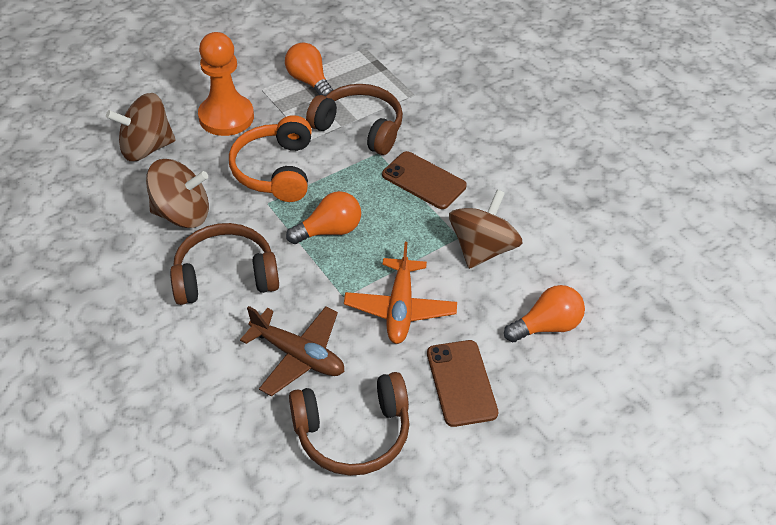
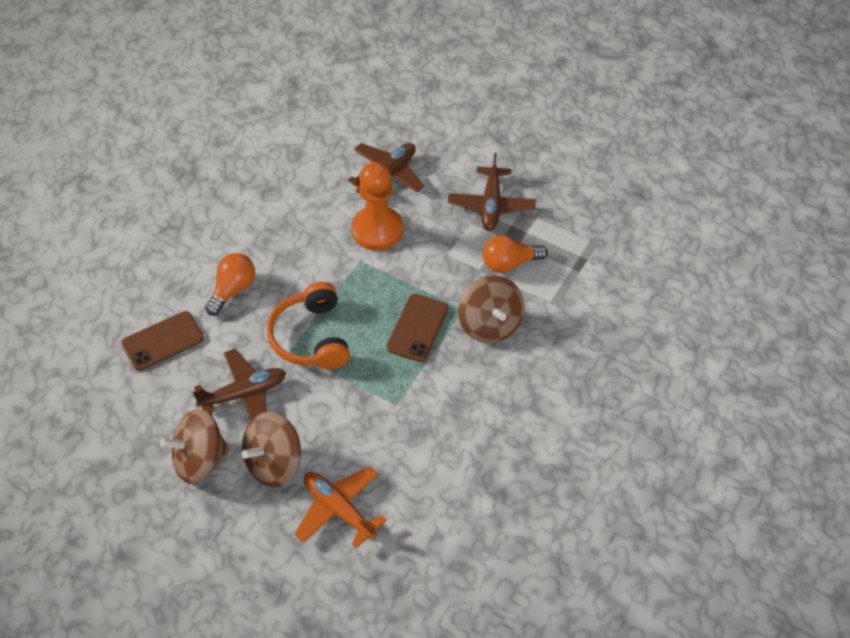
brown headphones: 3 -> 0
brown plane: 1 -> 3
orange light bulb: 3 -> 2

